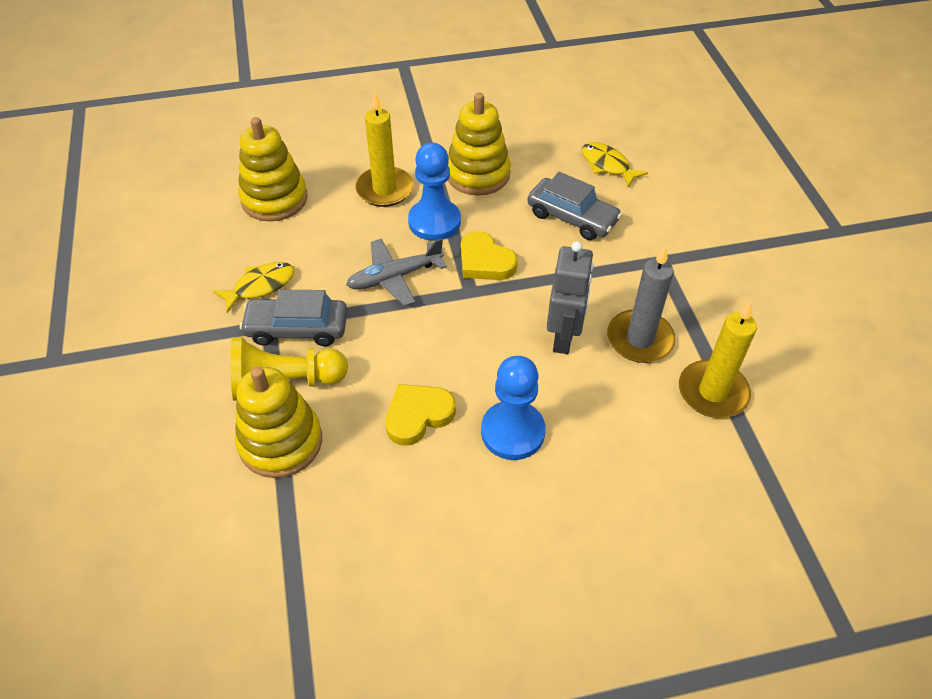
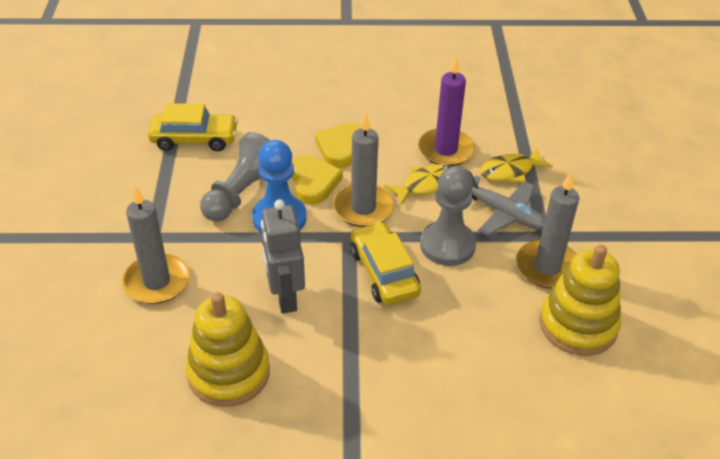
blue pawn: 2 -> 1
grey candle: 1 -> 3
grey car: 2 -> 0
grey pawn: 0 -> 2
purple candle: 0 -> 1
yellow candle: 2 -> 0
yellow car: 0 -> 2
yellow pawn: 1 -> 0
yellow stacking toy: 3 -> 2

